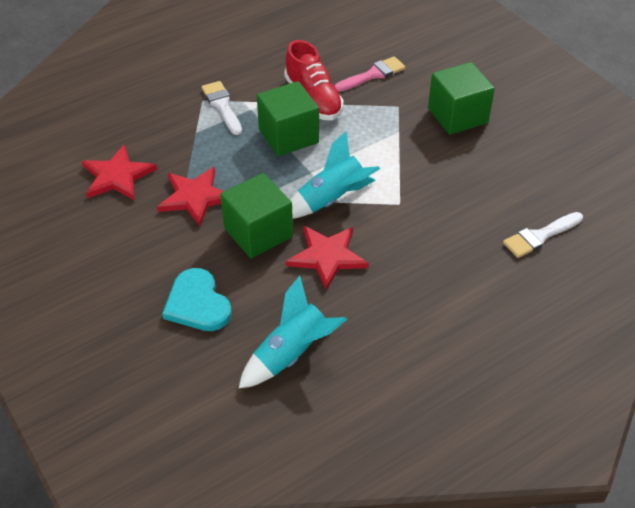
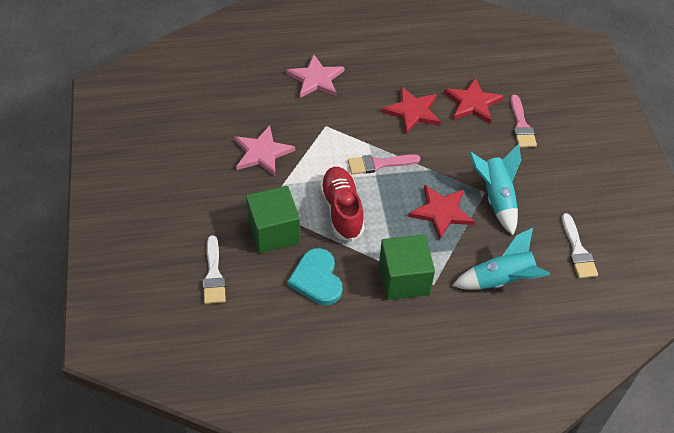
green cube: 3 -> 2
pink brush: 1 -> 2
pink star: 0 -> 2

